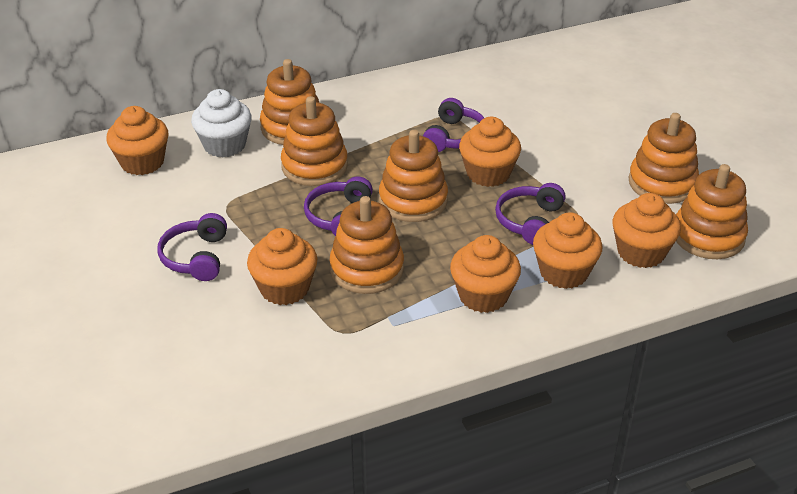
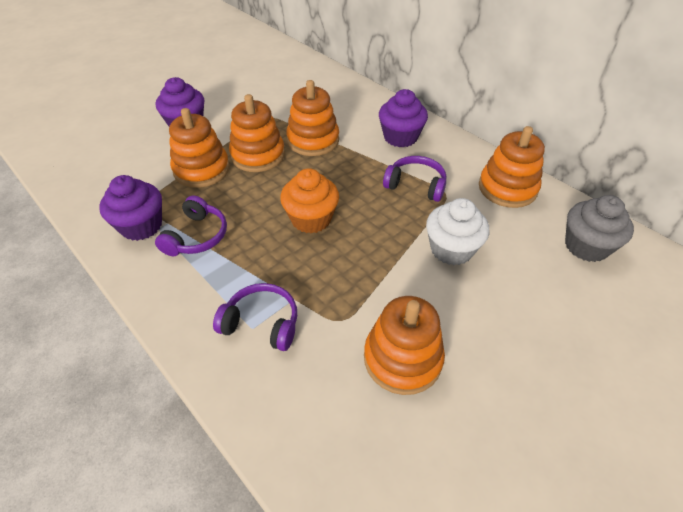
grey cupcake: 0 -> 1
orange cupcake: 6 -> 1
orange stacking toy: 6 -> 5
purple cupcake: 0 -> 3
purple headphones: 4 -> 3

